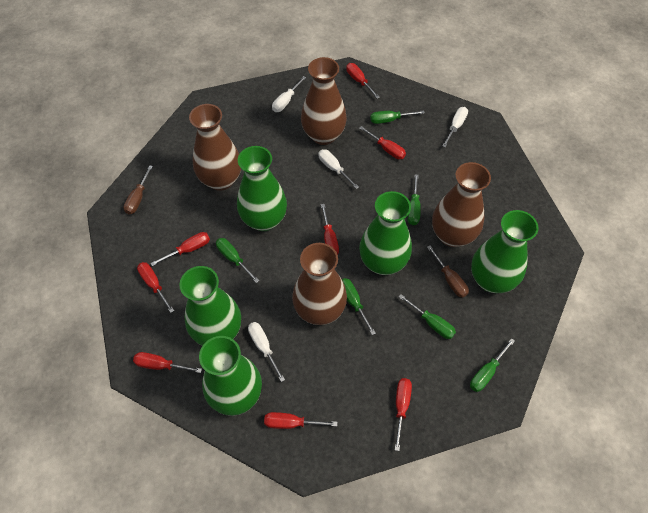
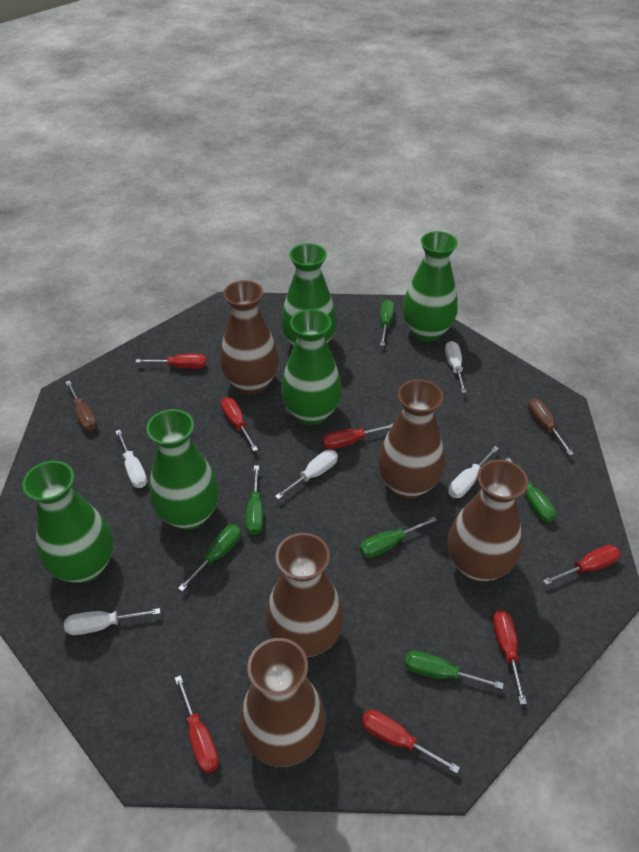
brown vase: 4 -> 5
red screwdriver: 8 -> 7
white screwdriver: 4 -> 5

